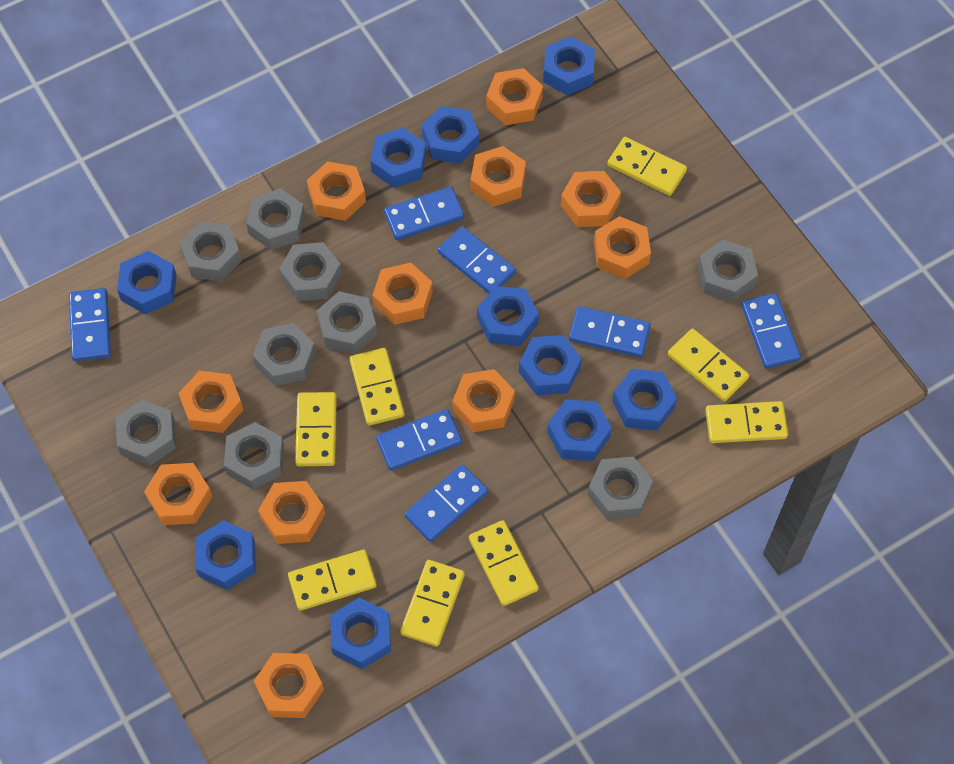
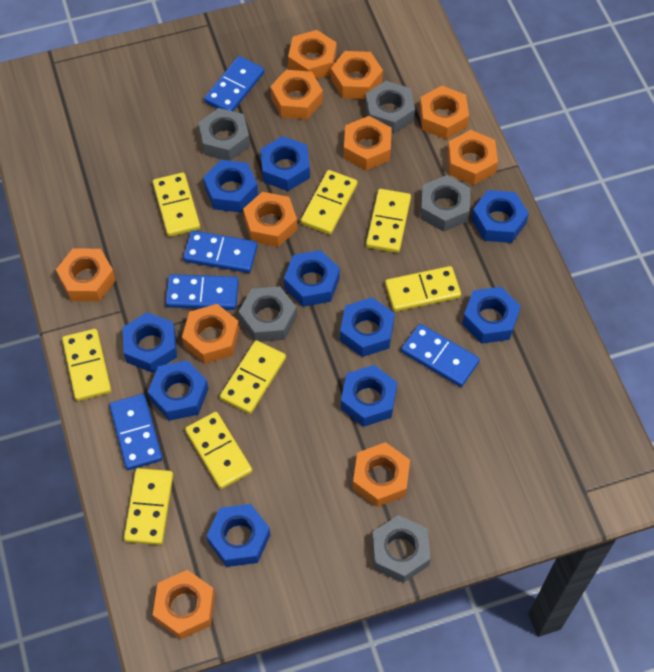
blue domino: 7 -> 5
grey nut: 9 -> 5

